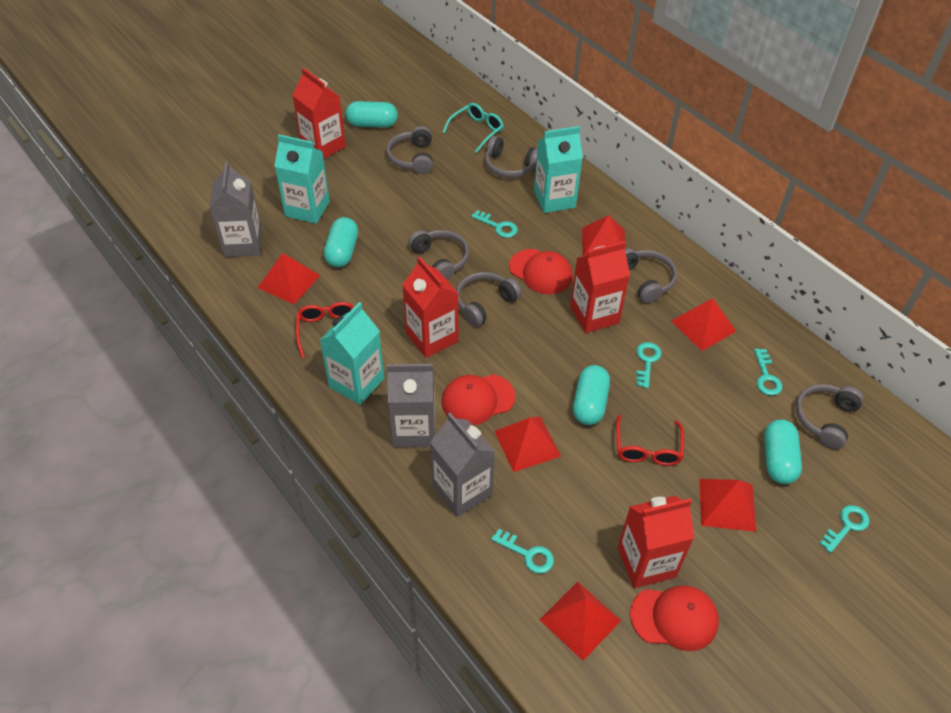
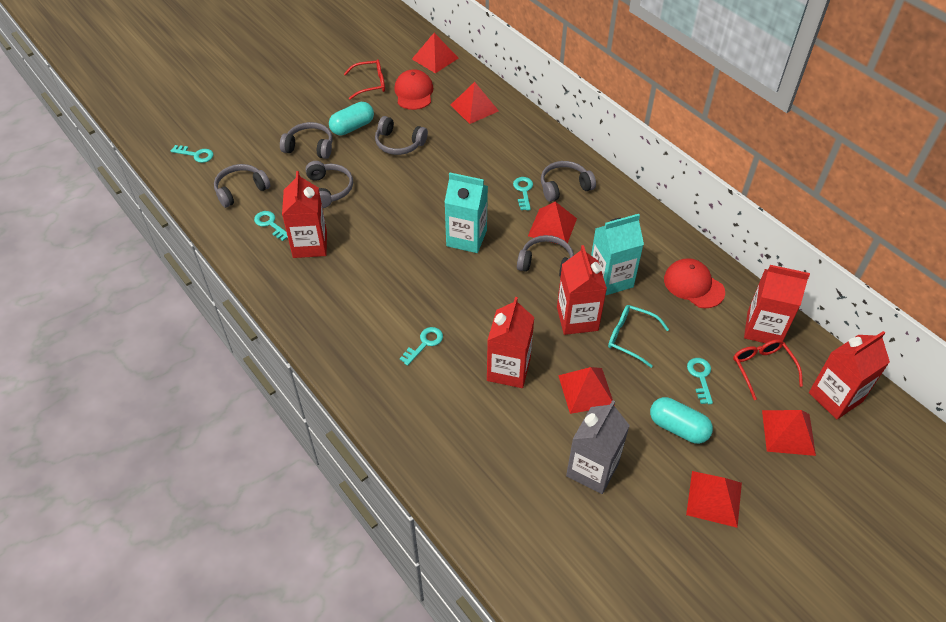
grey carton: 3 -> 1
red cap: 3 -> 2
red carton: 4 -> 5
turquoise capsule: 4 -> 2
turquoise carton: 3 -> 2

